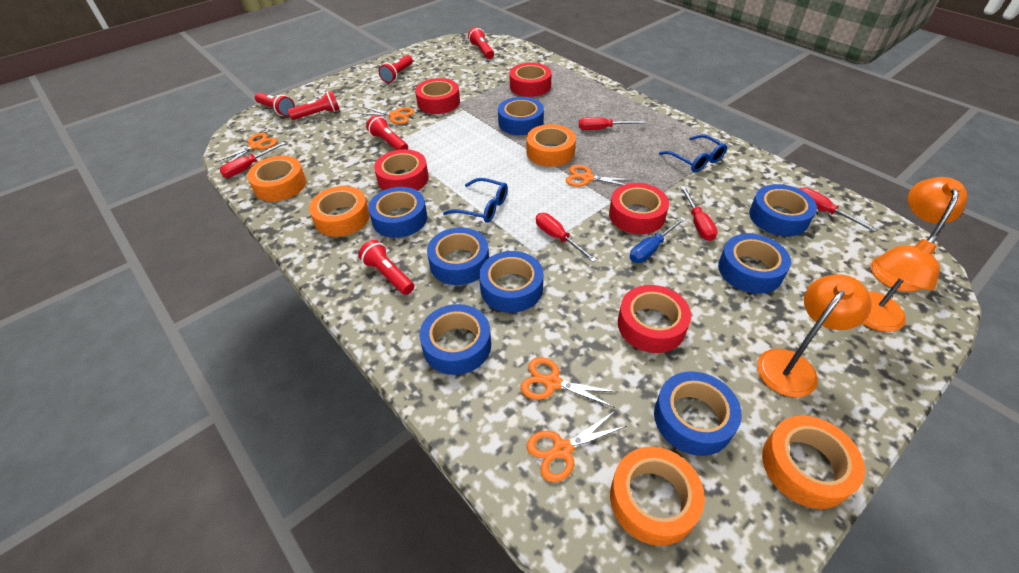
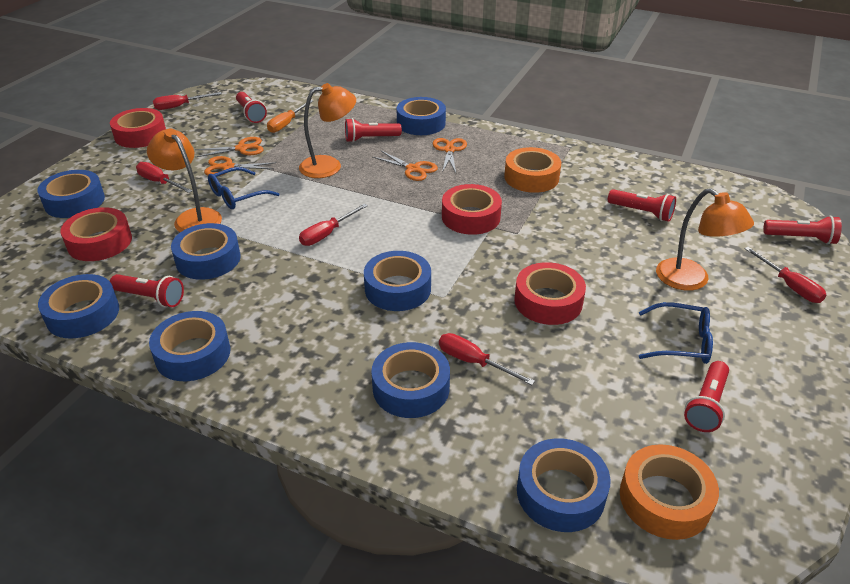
blue screwdriver: 1 -> 0
orange scissors: 5 -> 4
orange screwdriver: 0 -> 1
orange tape: 5 -> 2
red tape: 5 -> 4

